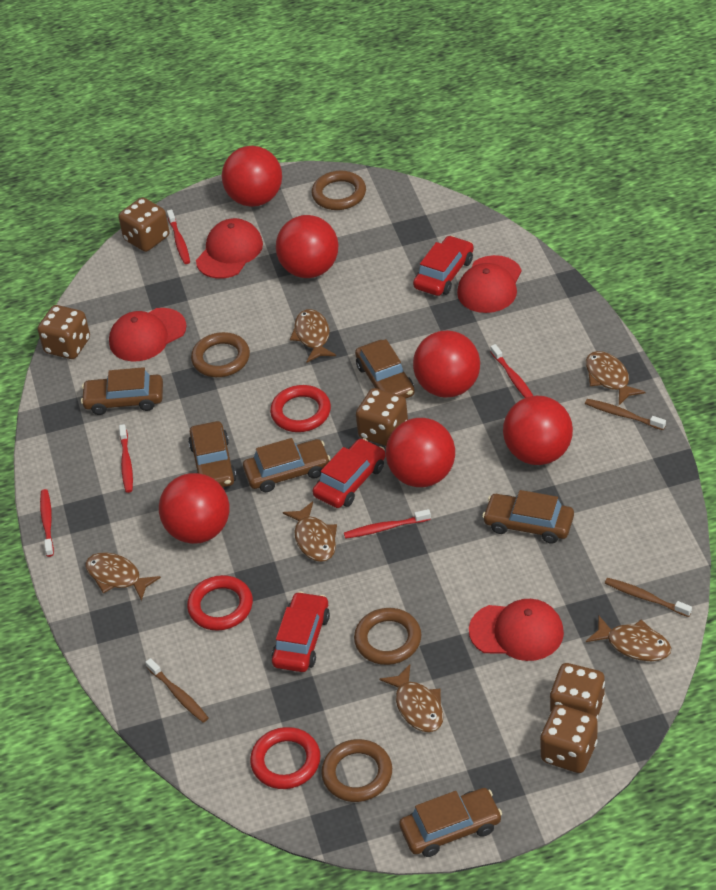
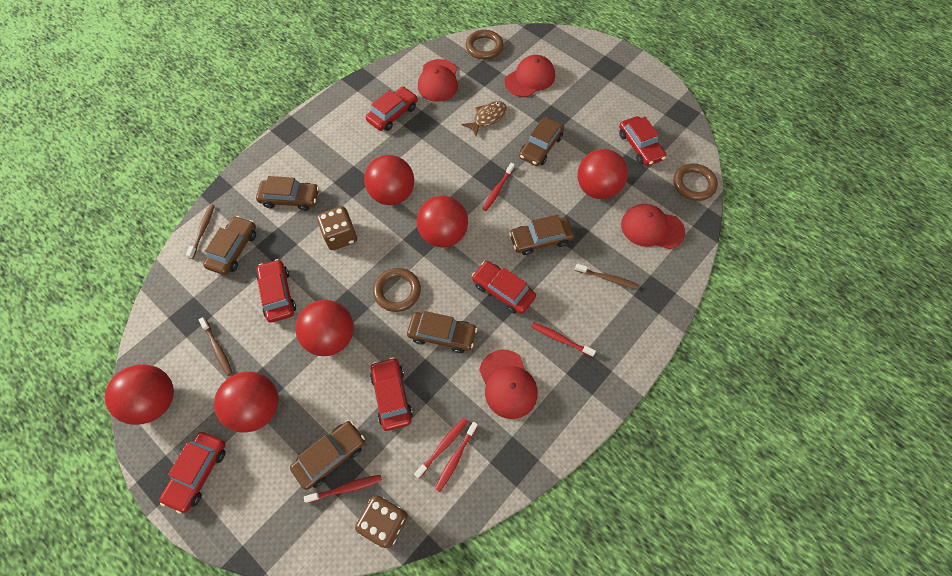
brown dice: 5 -> 2
brown fish: 6 -> 1
brown ring: 4 -> 3
red car: 3 -> 6
red ring: 3 -> 0

